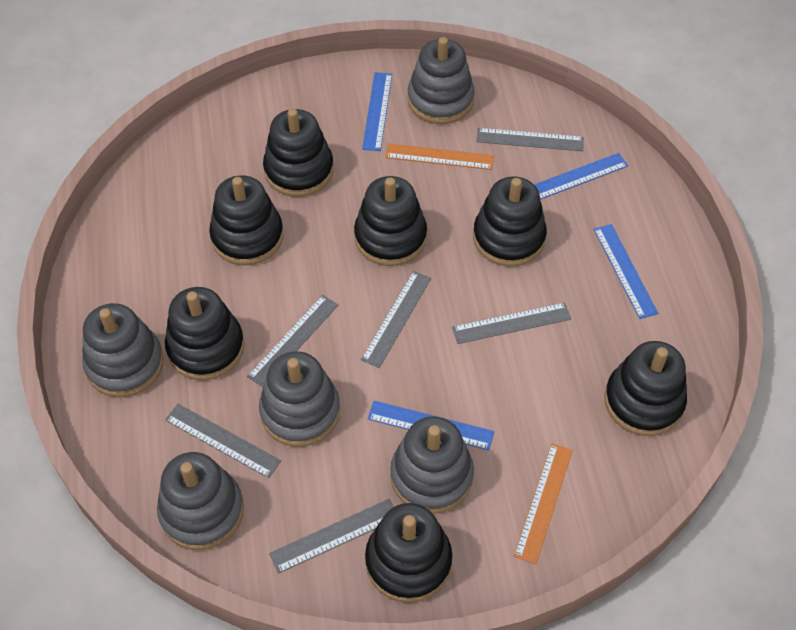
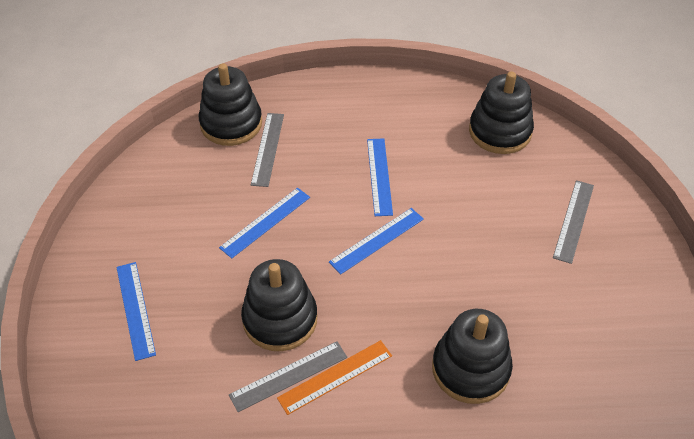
black stacking toy: 7 -> 4
grey ruler: 6 -> 3
grey stacking toy: 5 -> 0
orange ruler: 2 -> 1

